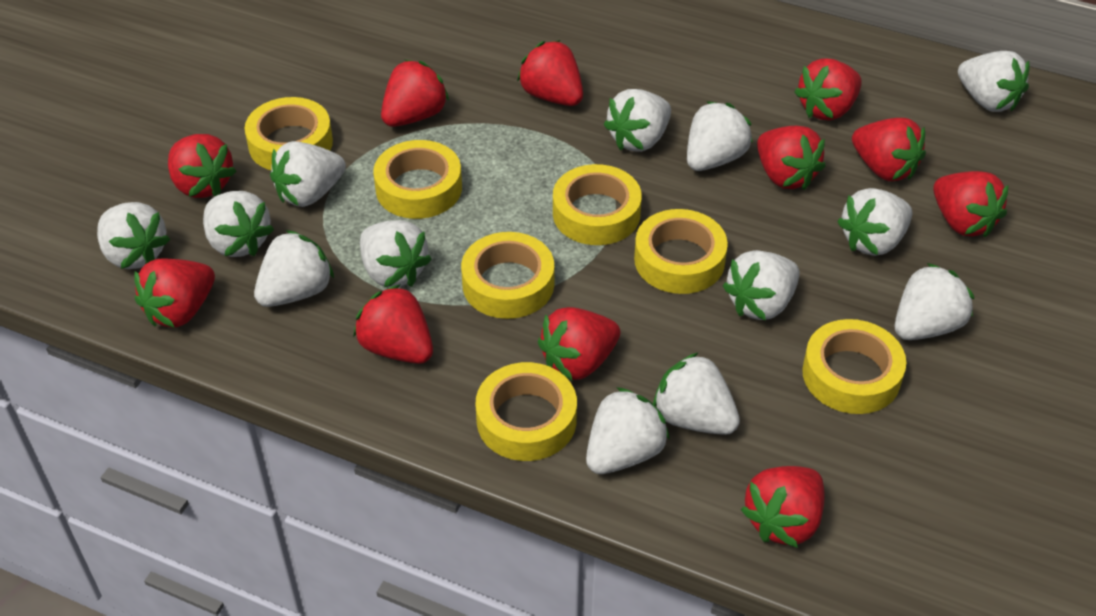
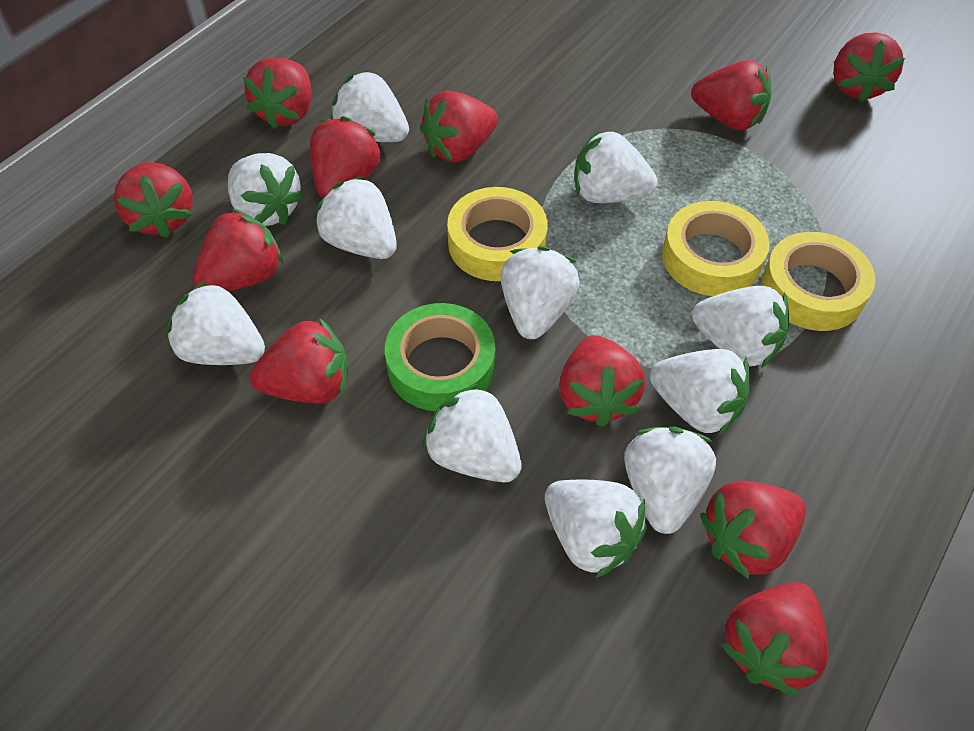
green tape: 0 -> 1
white strawberry: 13 -> 11
yellow tape: 7 -> 3

